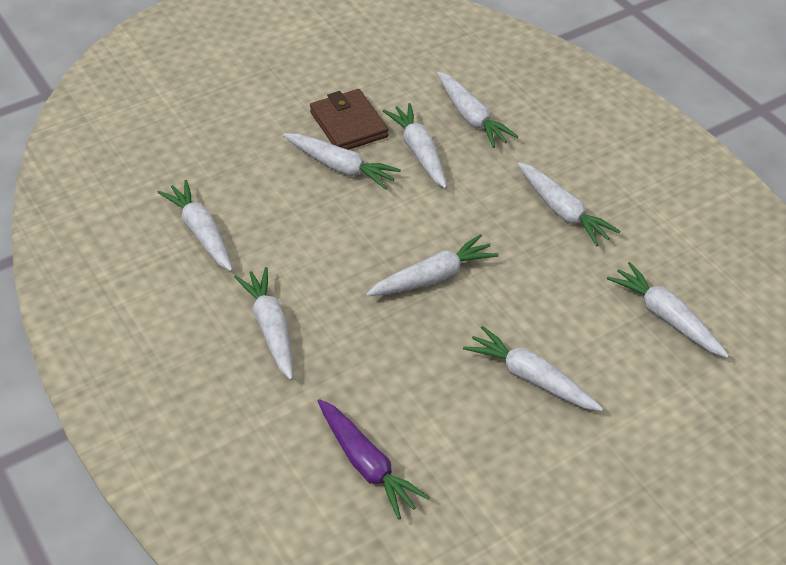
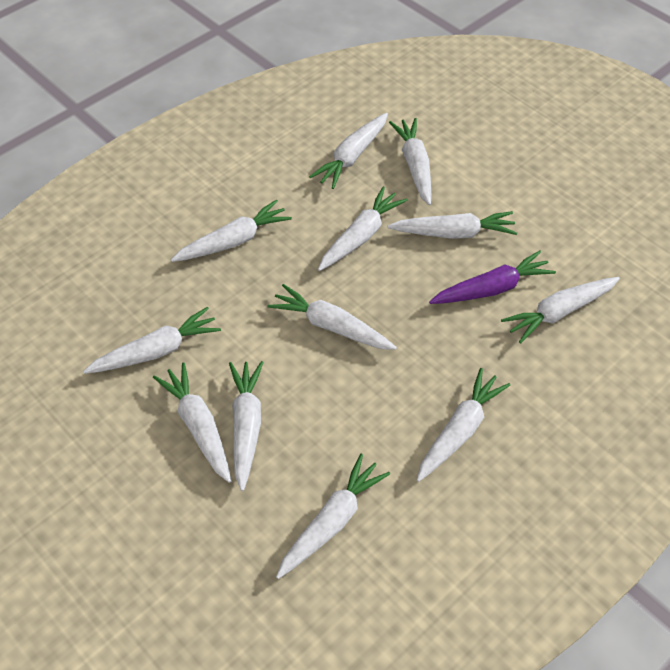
brown wallet: 1 -> 0
white carrot: 9 -> 12

